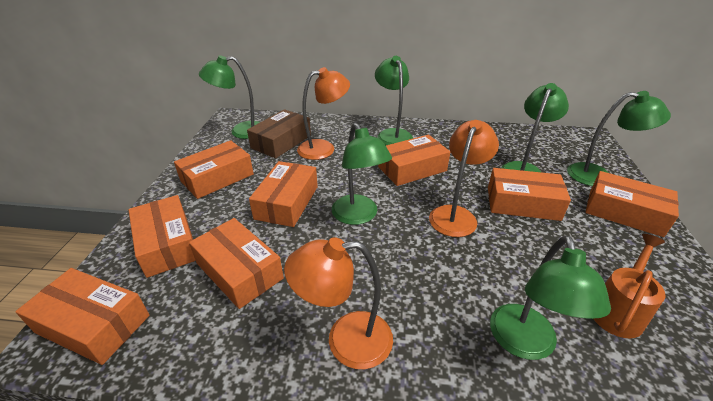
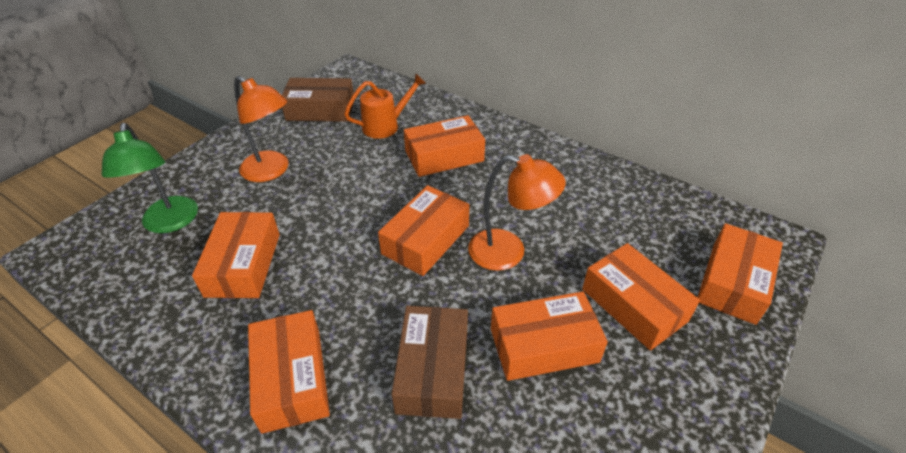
brown box: 1 -> 2
green lamp: 6 -> 1
orange box: 8 -> 7
orange lamp: 3 -> 2

